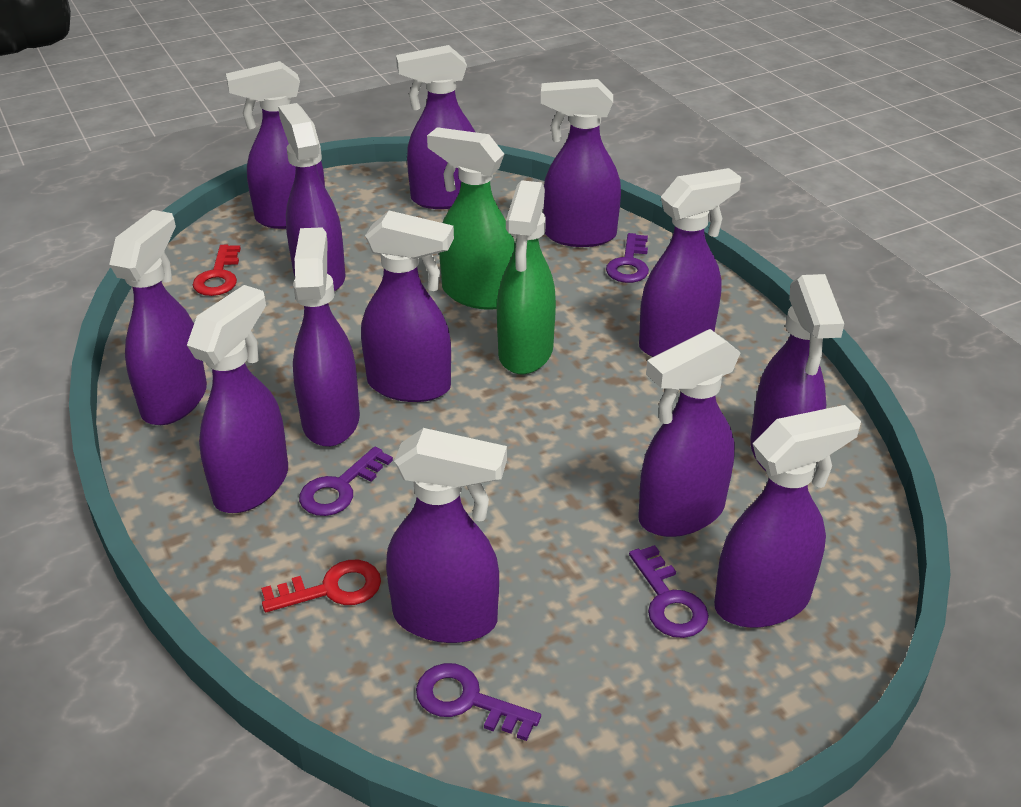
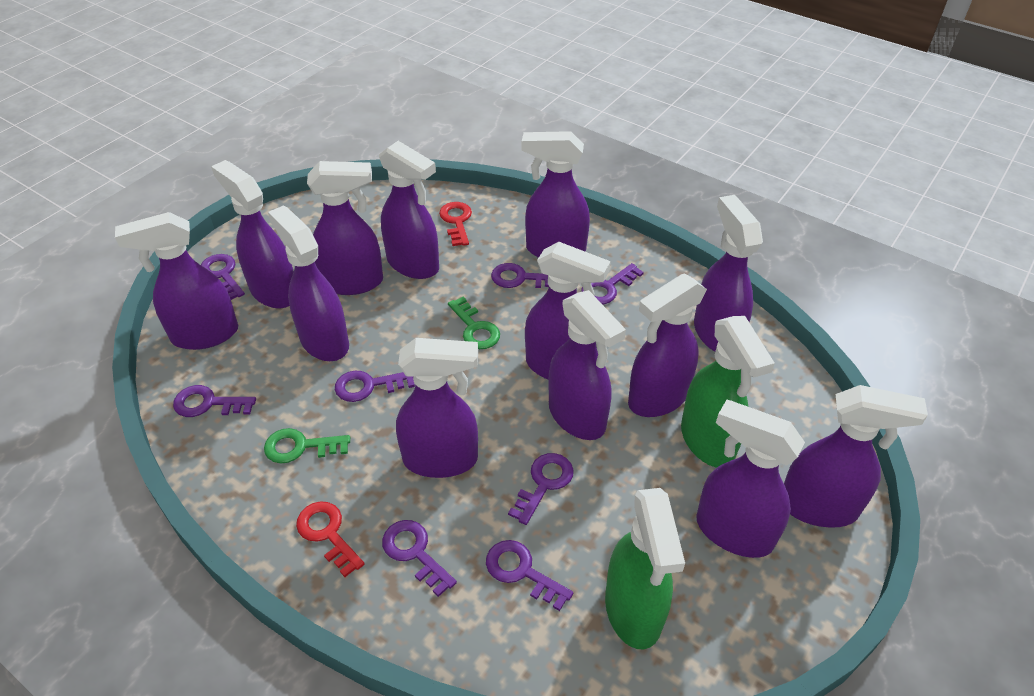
green key: 0 -> 2
purple key: 4 -> 8

